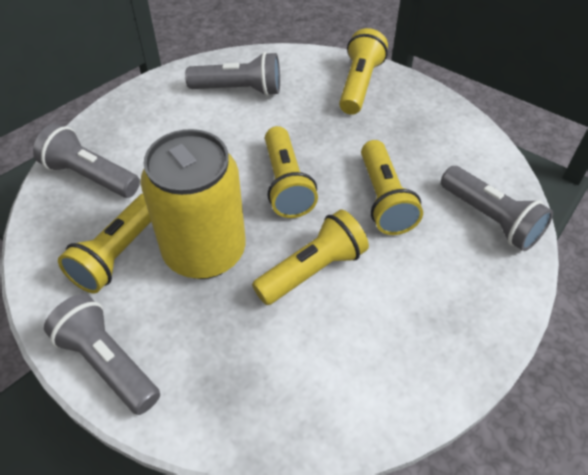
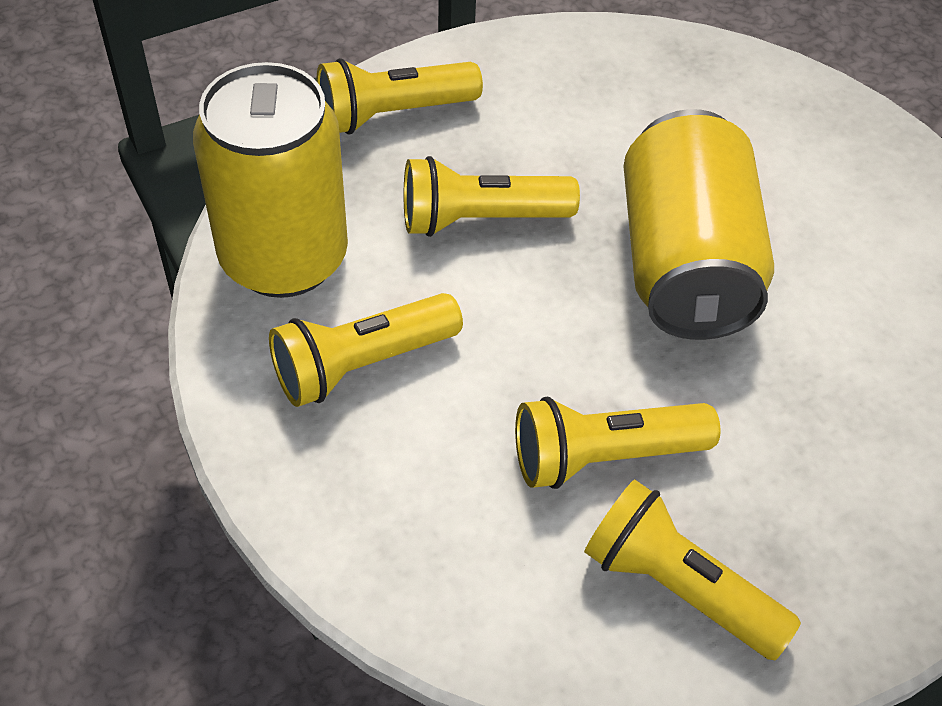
grey flashlight: 4 -> 0
yellow can: 1 -> 2

